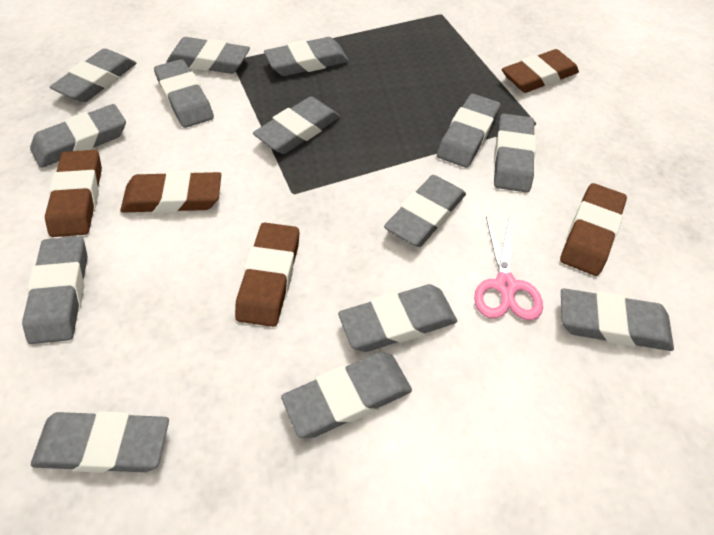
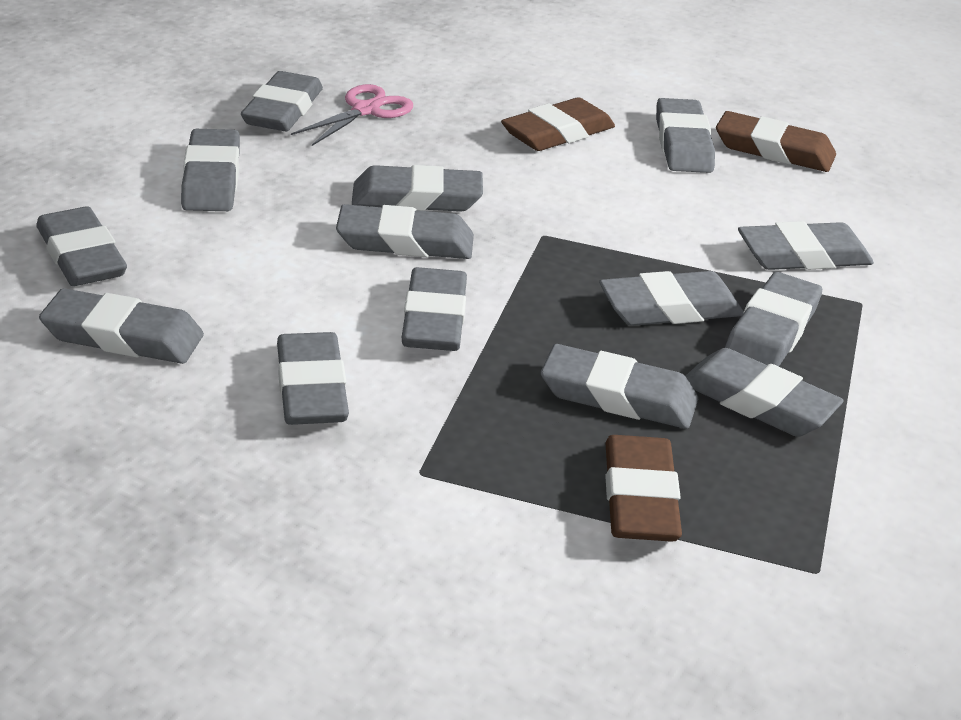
brown eraser: 5 -> 3

